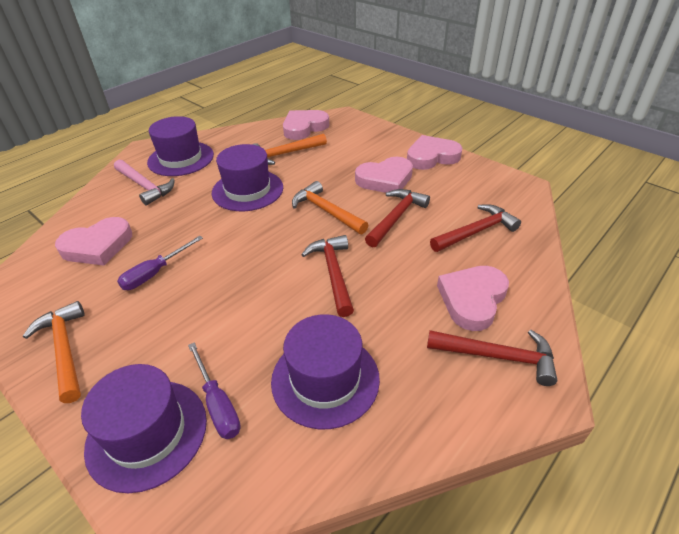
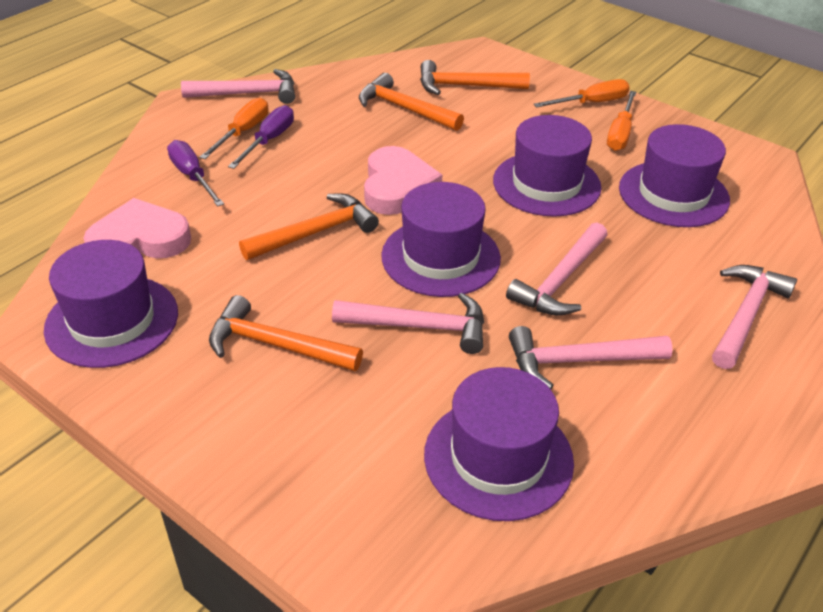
orange hammer: 3 -> 4
orange screwdriver: 0 -> 3
pink hammer: 1 -> 5
pink heart: 5 -> 2
purple hat: 4 -> 5
red hammer: 4 -> 0

